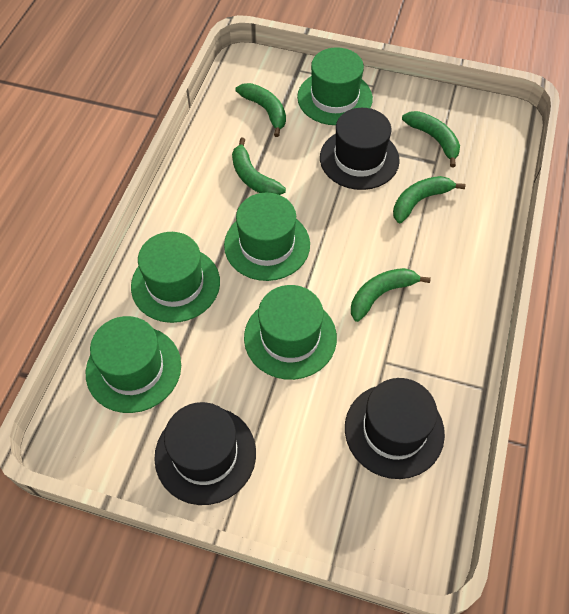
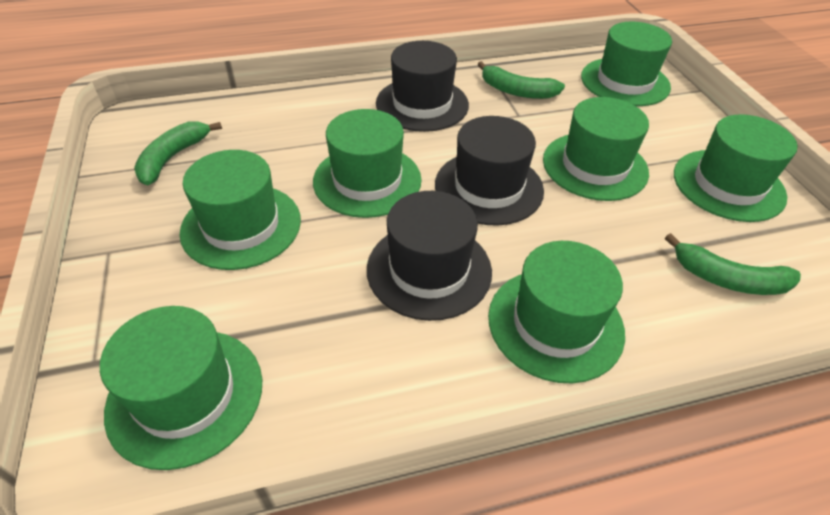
green banana: 5 -> 3
green hat: 5 -> 7

